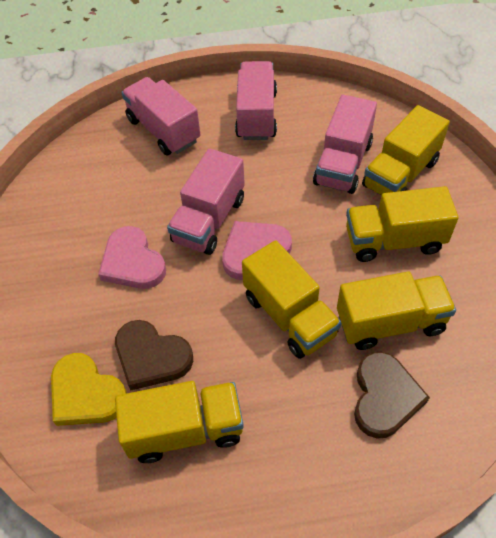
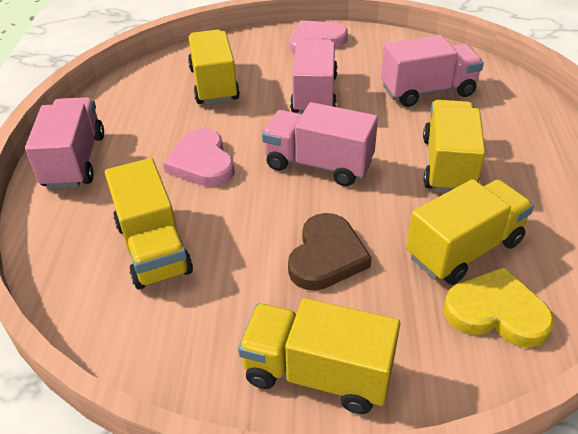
brown heart: 2 -> 1

